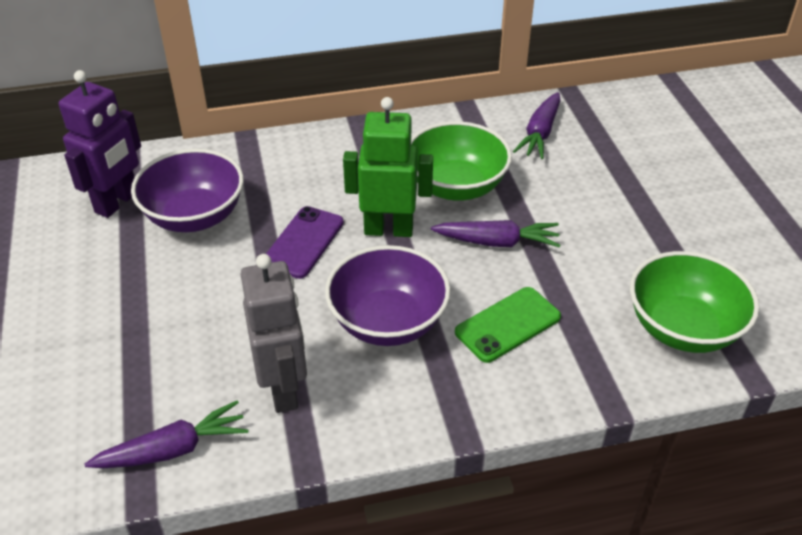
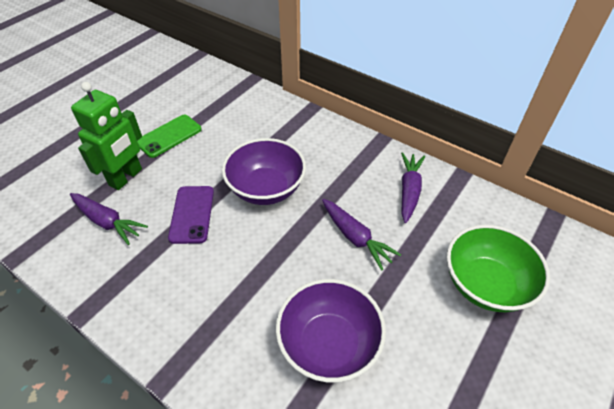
green bowl: 2 -> 1
grey robot: 1 -> 0
purple robot: 1 -> 0

